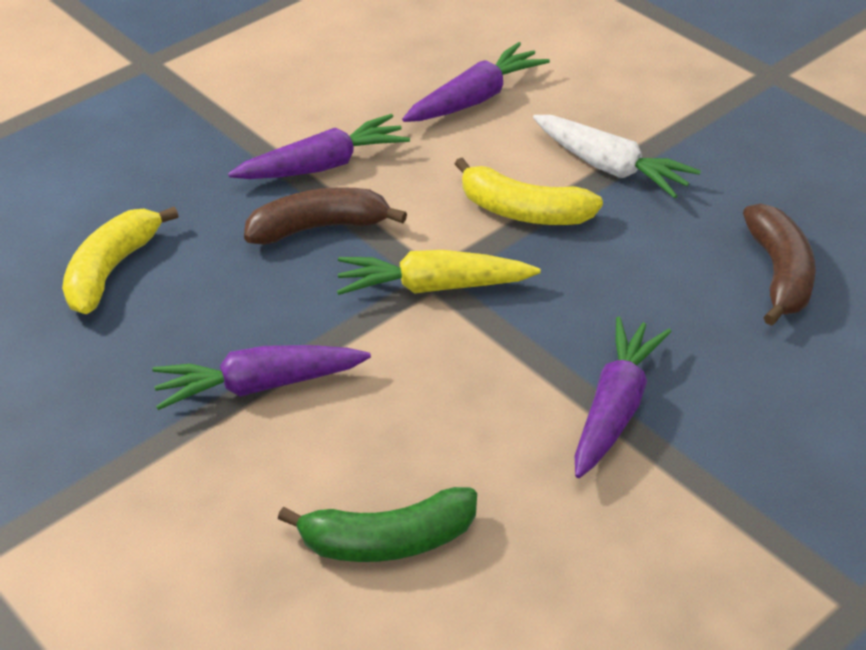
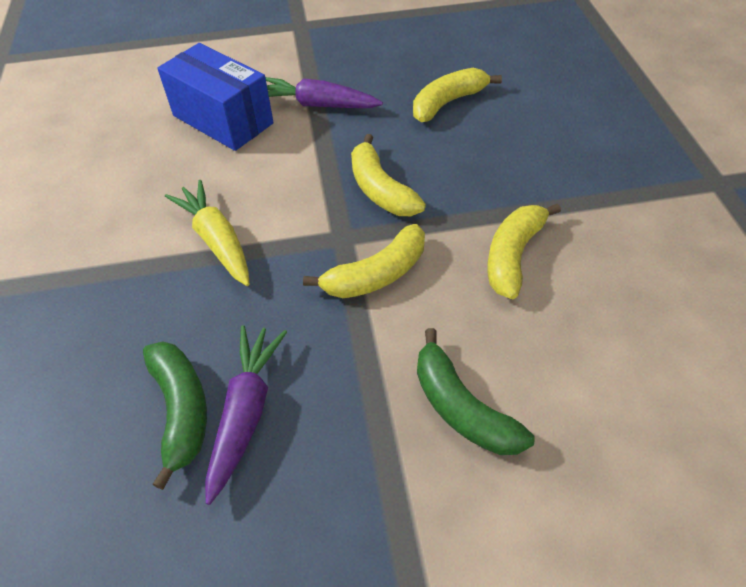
blue box: 0 -> 1
brown banana: 2 -> 0
green banana: 1 -> 2
purple carrot: 4 -> 2
white carrot: 1 -> 0
yellow banana: 2 -> 4

